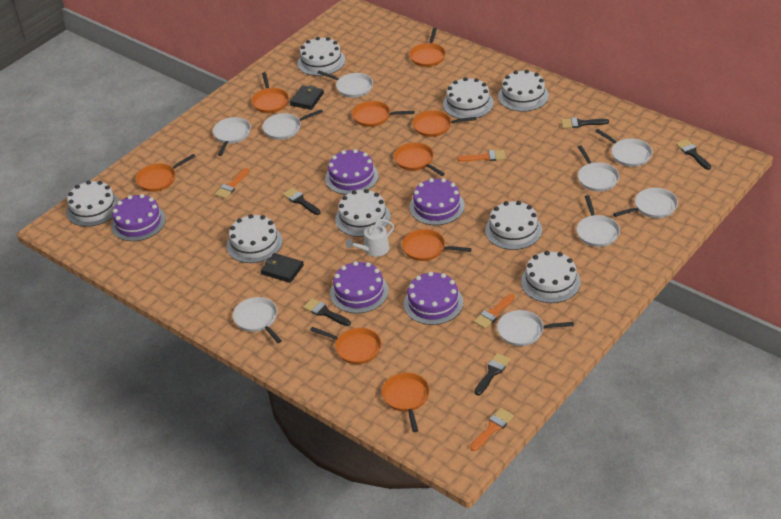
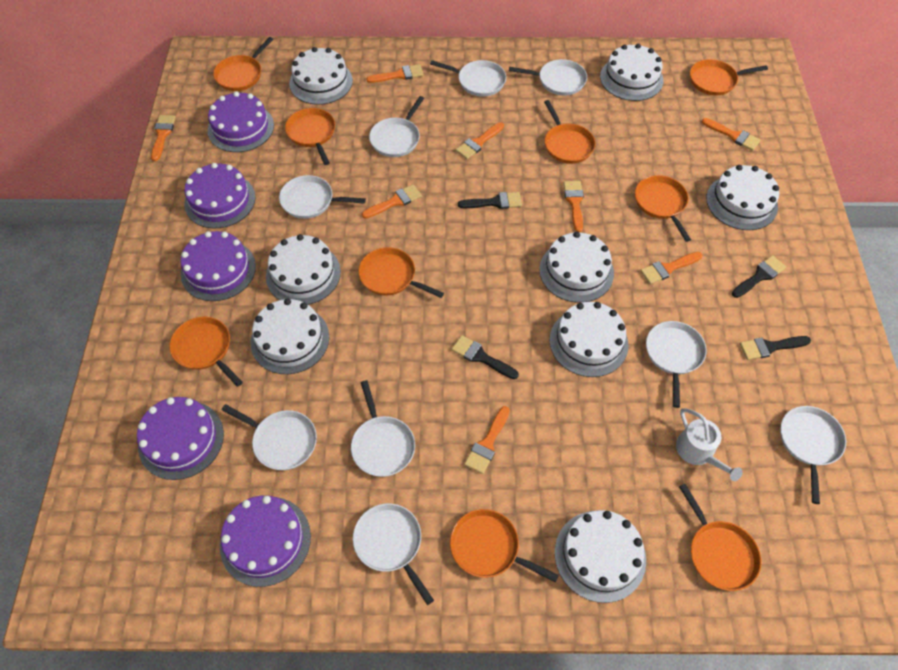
black brush: 5 -> 4
black wallet: 2 -> 0
orange brush: 4 -> 8

